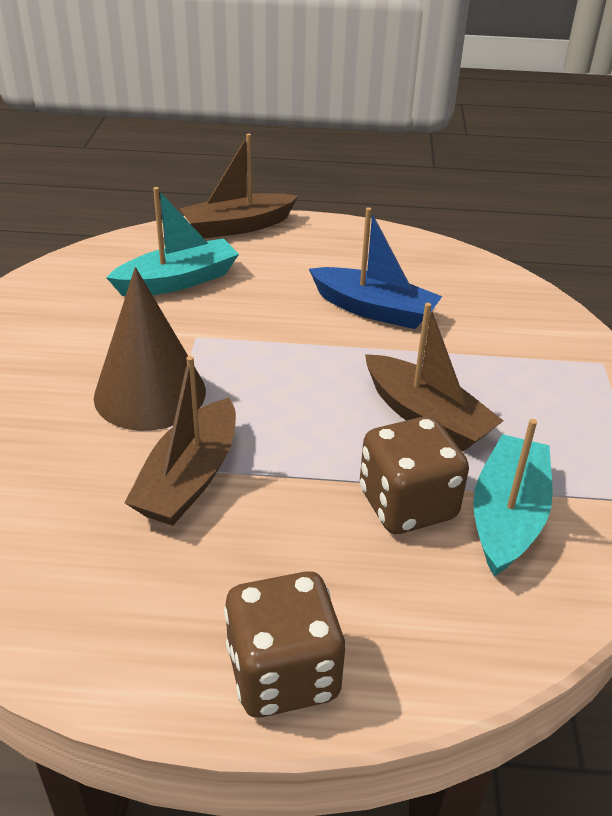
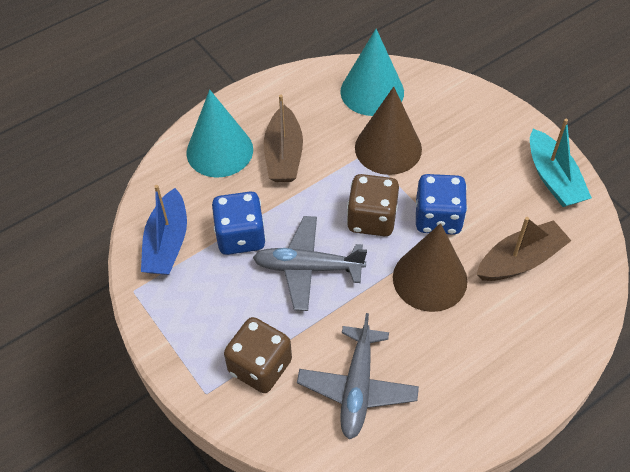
blue dice: 0 -> 2
brown boat: 3 -> 2
brown cone: 1 -> 2
grey plane: 0 -> 2
turquoise boat: 2 -> 1
turquoise cone: 0 -> 2

